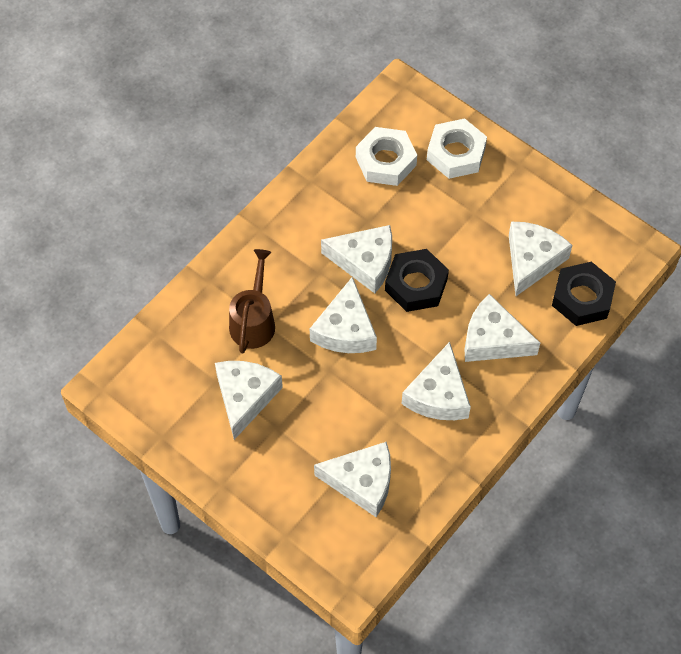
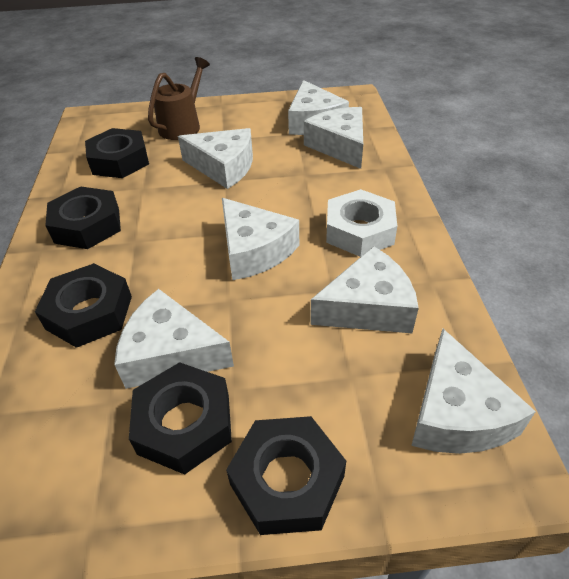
black nut: 2 -> 5
white nut: 2 -> 1

